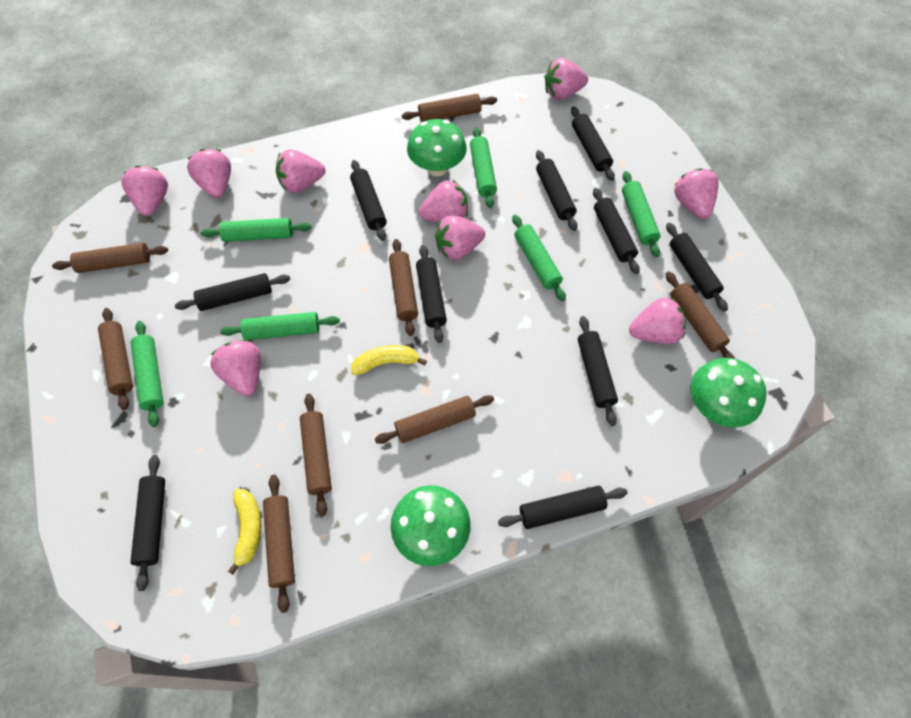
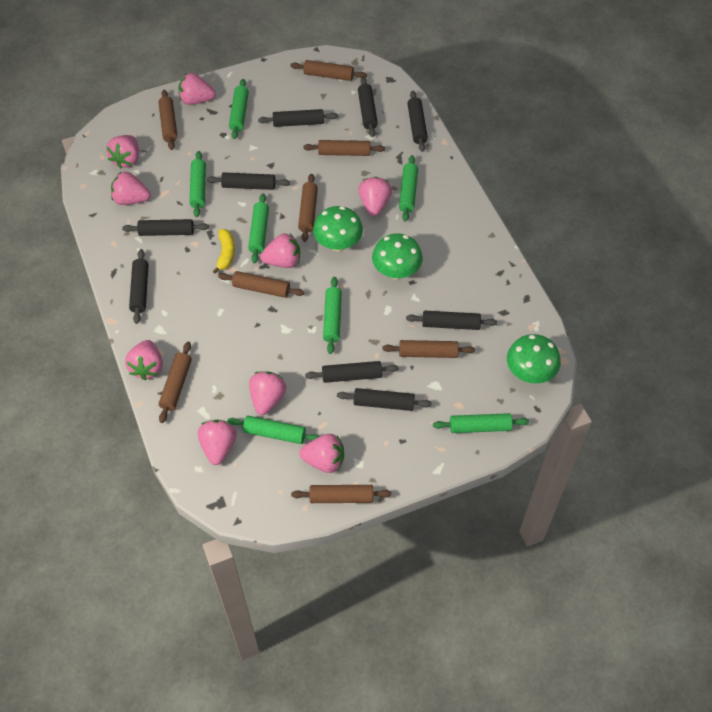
black rolling pin: 10 -> 9
green rolling pin: 6 -> 7
yellow banana: 2 -> 1

